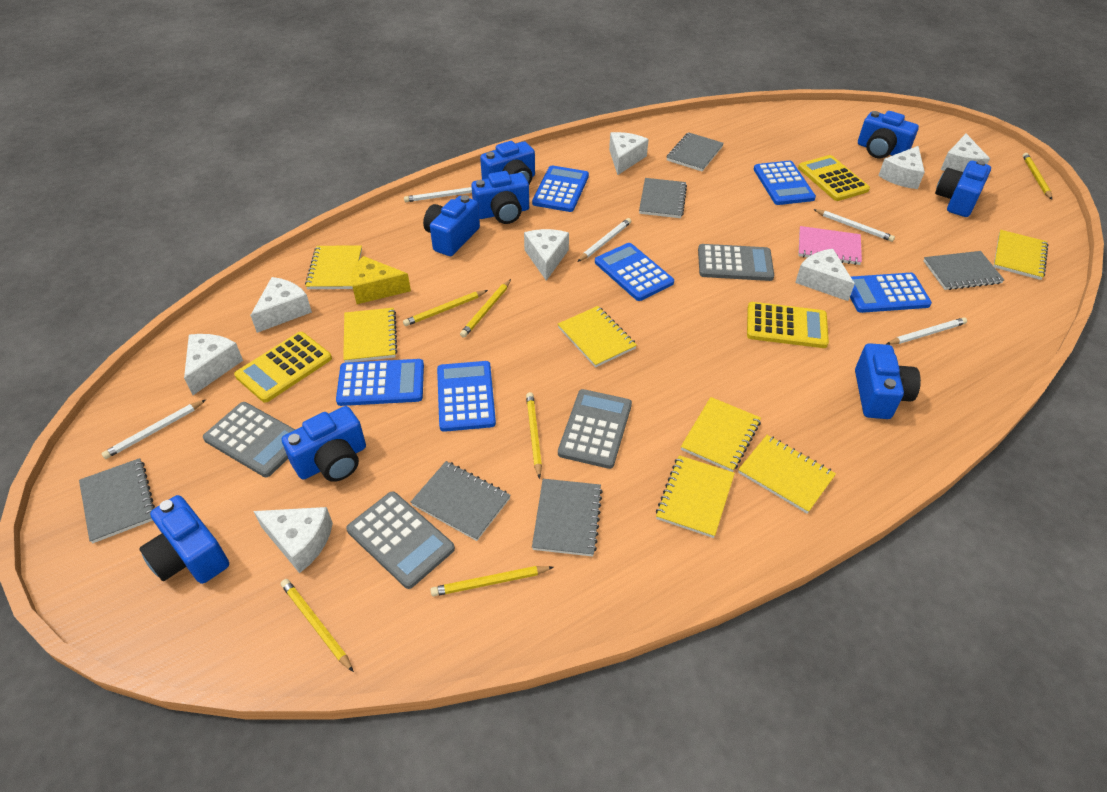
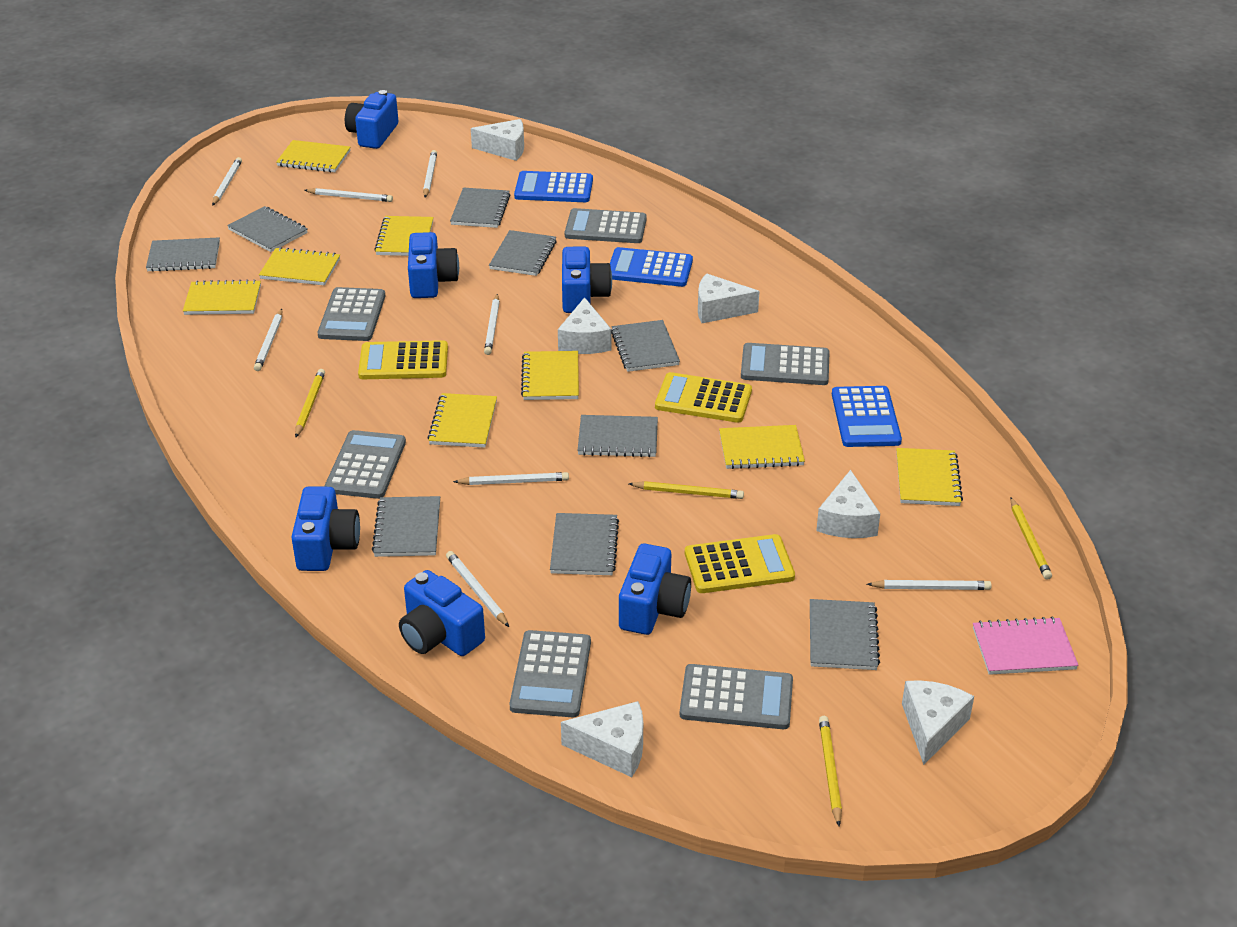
blue calculator: 6 -> 3
blue camera: 8 -> 6
grey calculator: 4 -> 6
grey notebook: 6 -> 9
white cheese: 8 -> 6
white pencil: 5 -> 8
yellow cheese: 1 -> 0
yellow notebook: 7 -> 8
yellow pencil: 6 -> 4

